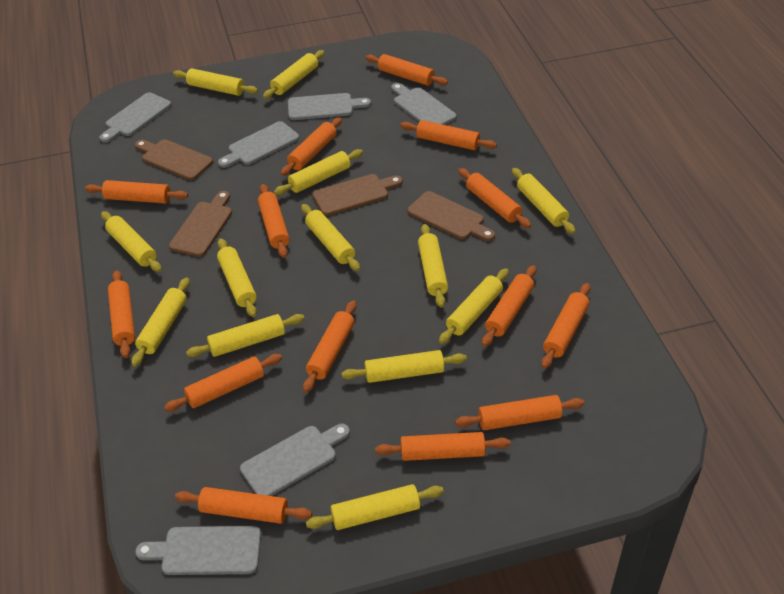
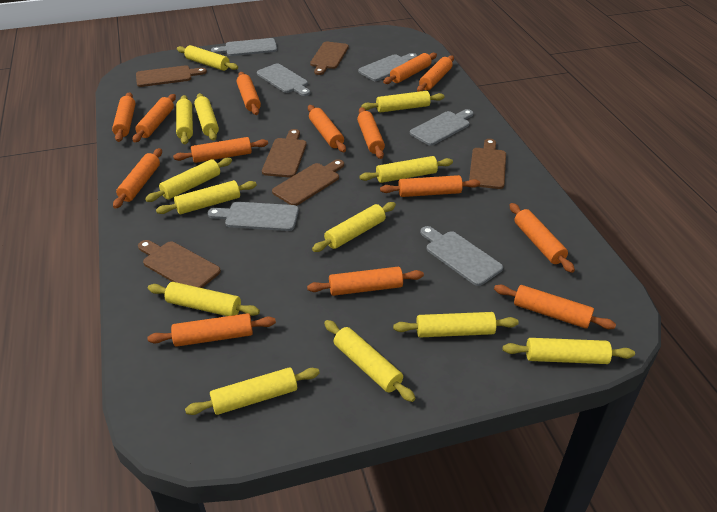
brown cutting board: 4 -> 6

